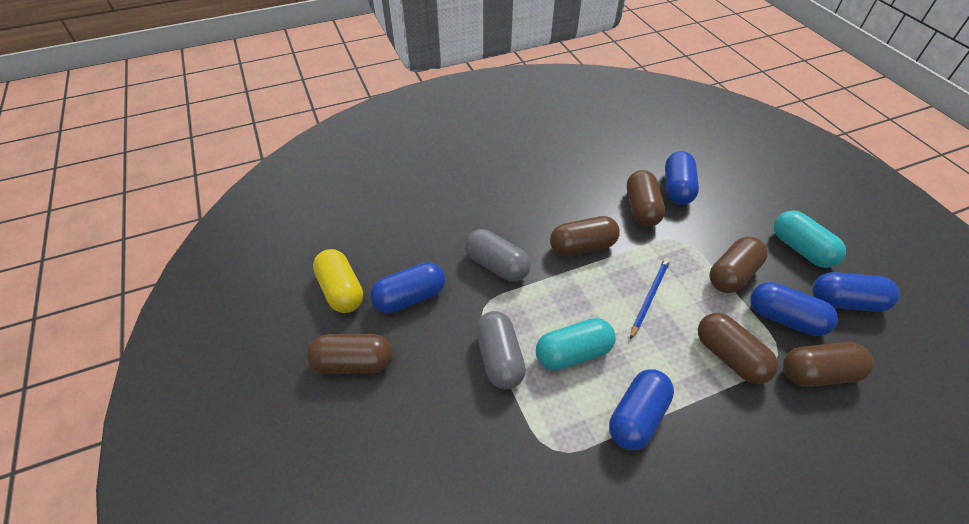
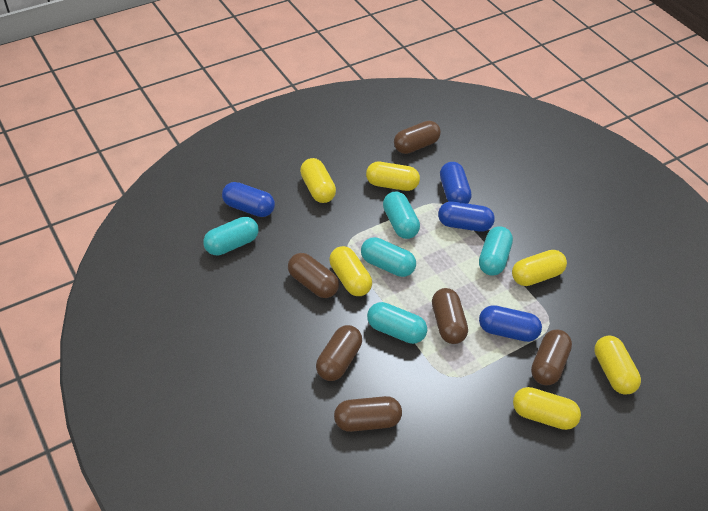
blue capsule: 5 -> 4
blue pencil: 1 -> 0
grey capsule: 2 -> 0
turquoise capsule: 2 -> 5
yellow capsule: 1 -> 6

